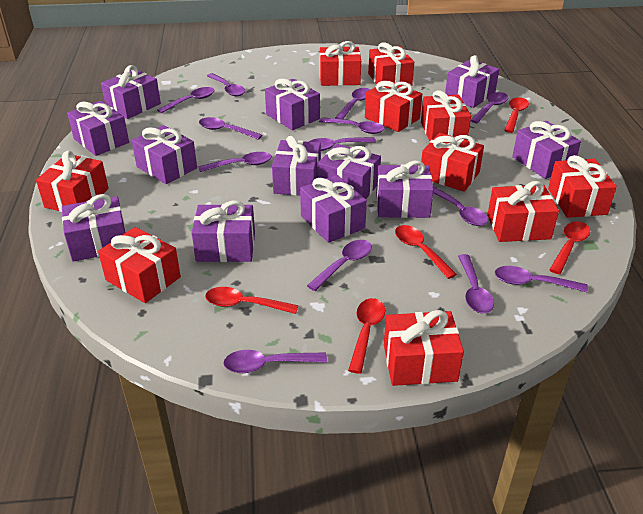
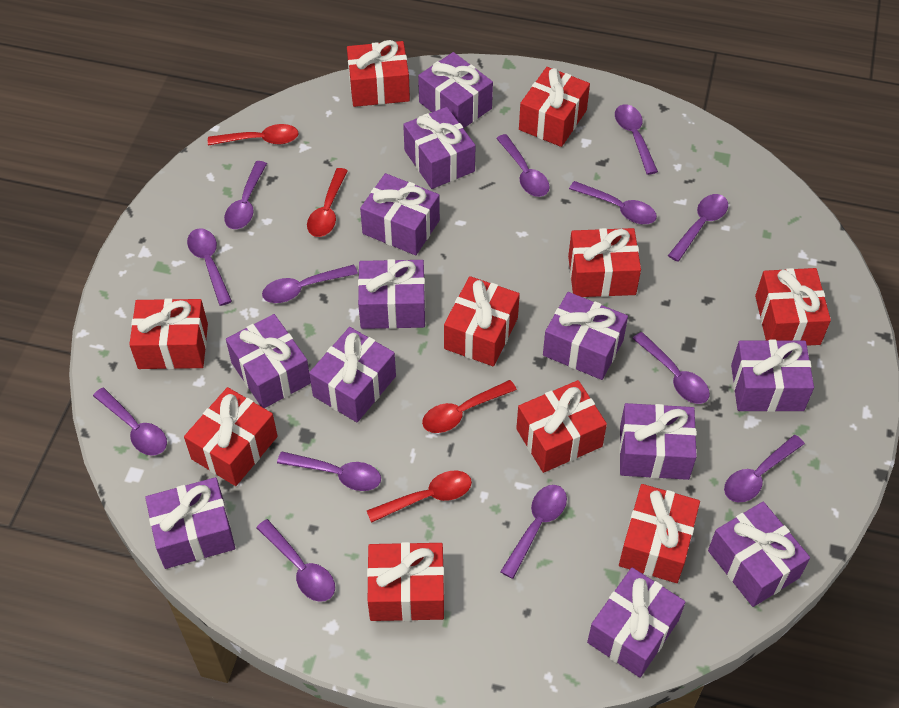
red spoon: 5 -> 4

